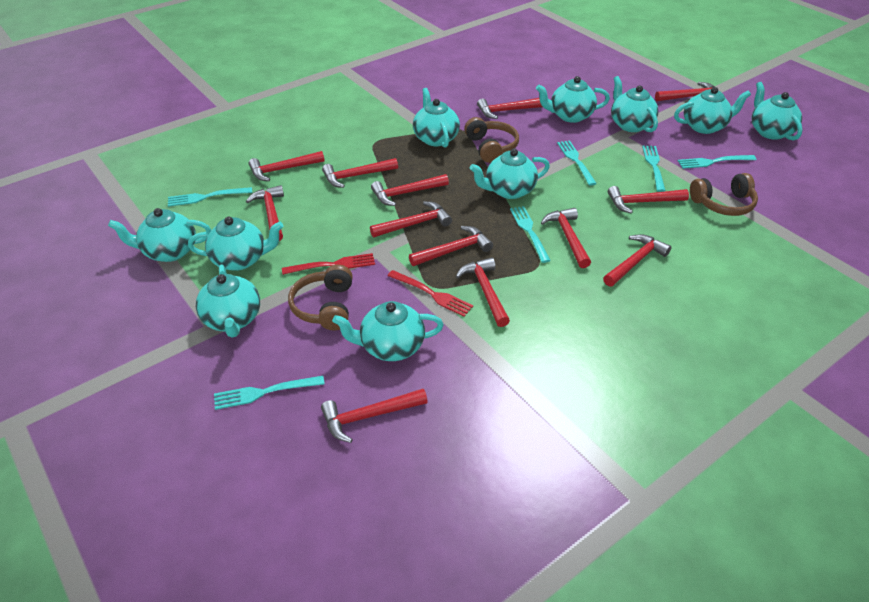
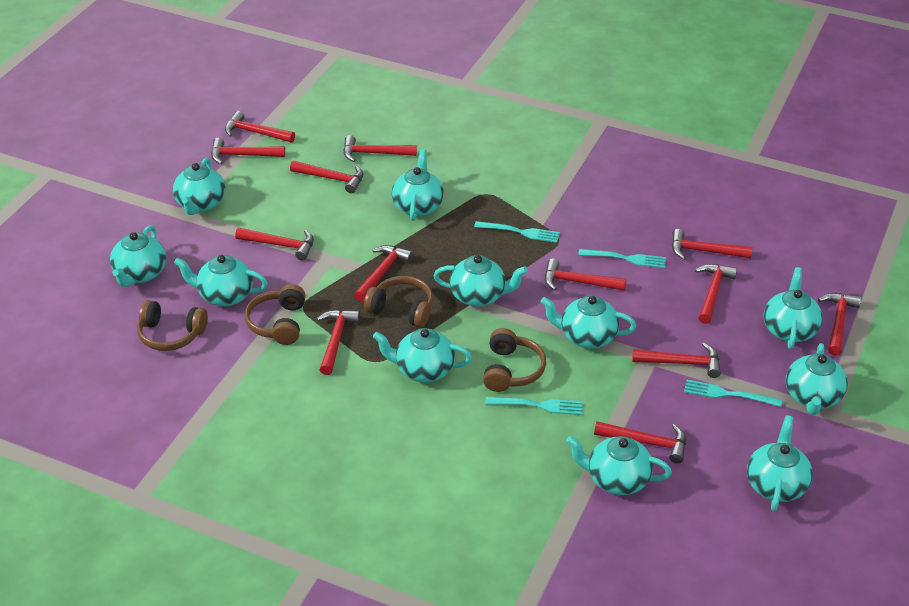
brown headphones: 3 -> 4
red fork: 2 -> 0
turquoise fork: 6 -> 4
turquoise teapot: 10 -> 11

